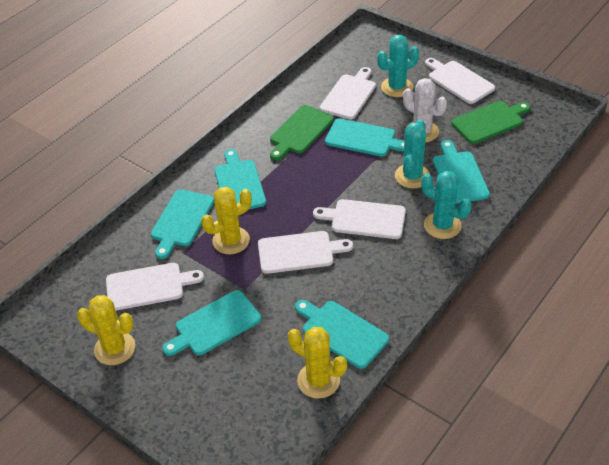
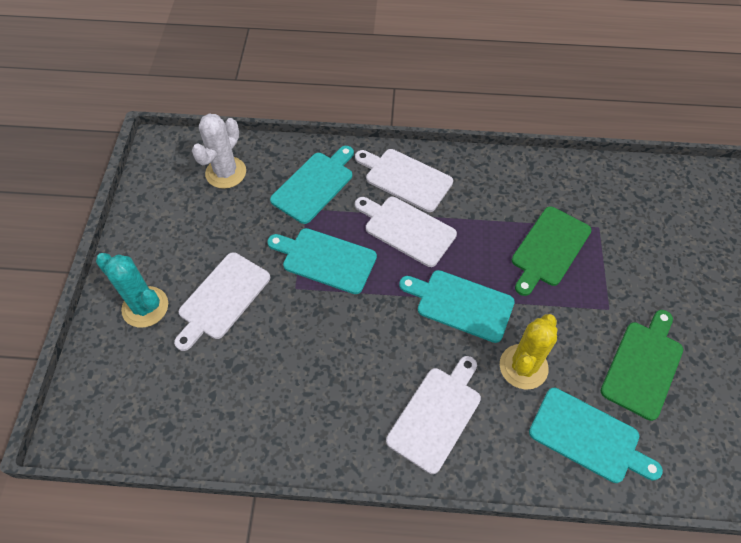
turquoise cactus: 3 -> 1
turquoise cutting board: 6 -> 4
white cutting board: 5 -> 4
yellow cactus: 3 -> 1

